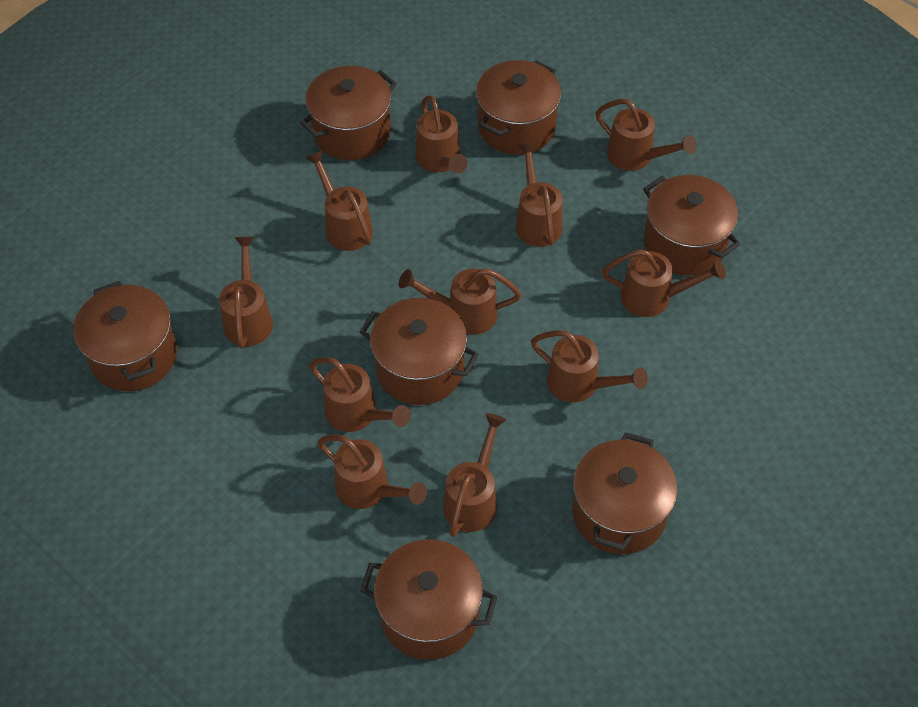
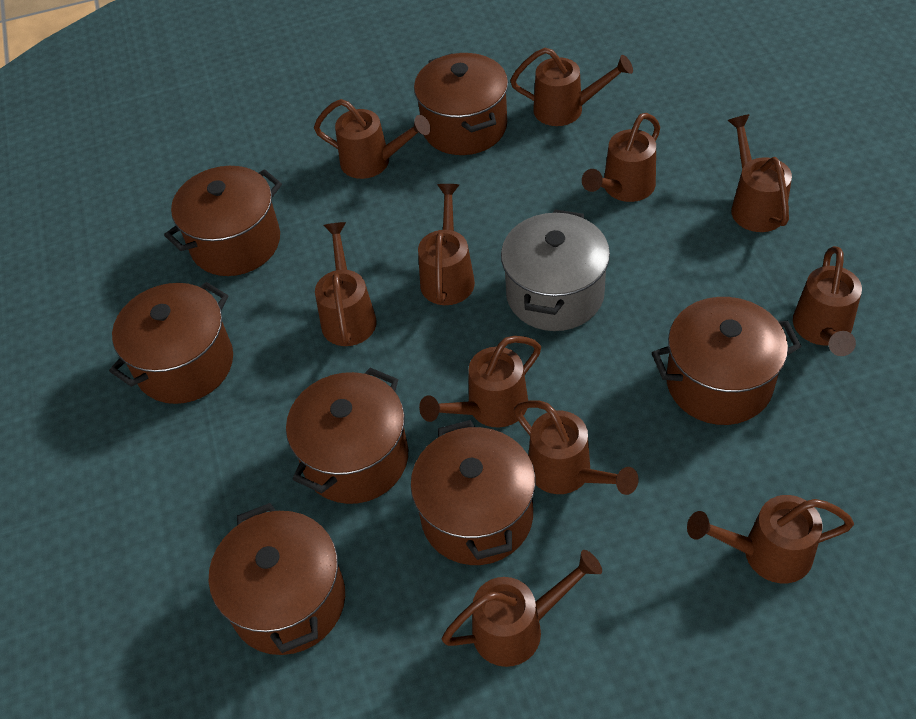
grey pot: 0 -> 1

